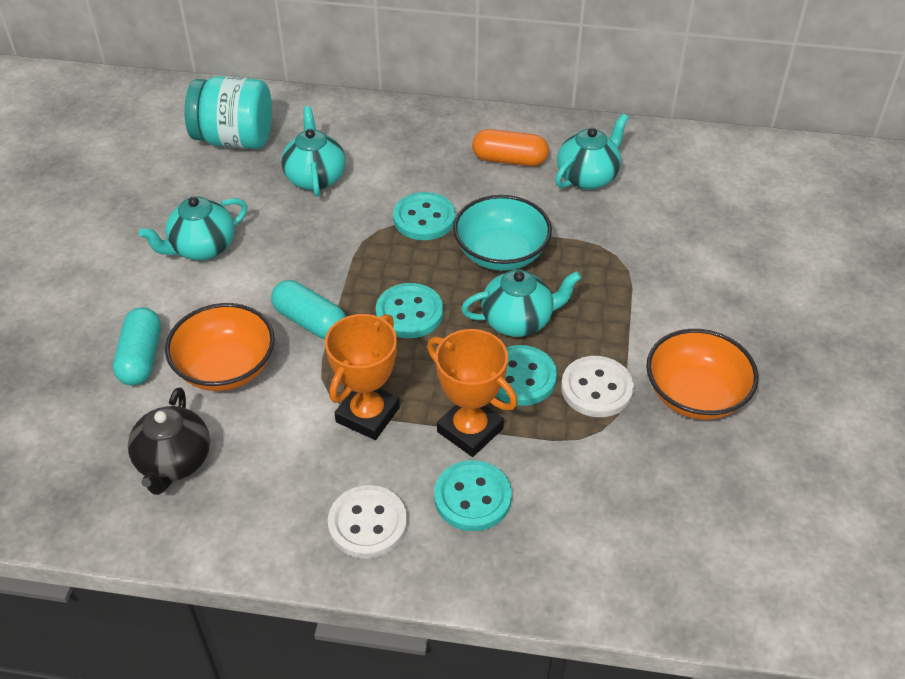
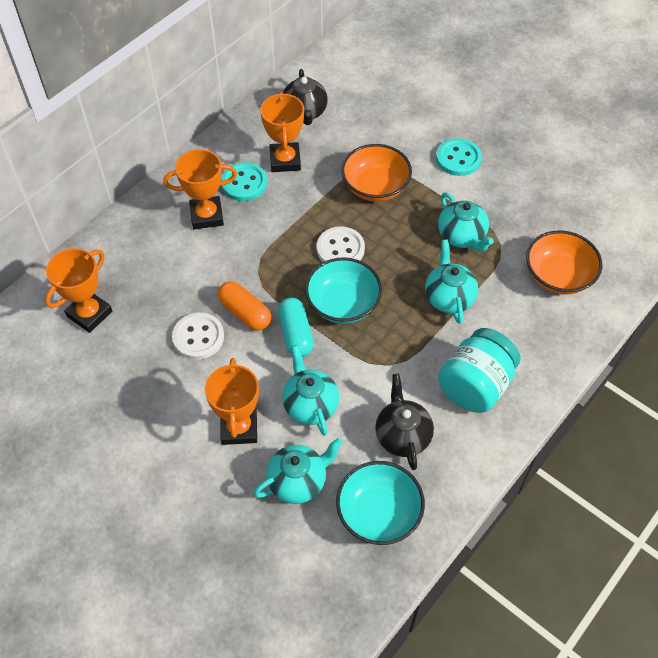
black teapot: 1 -> 2
orange trophy: 2 -> 4
turquoise bowl: 1 -> 2
turquoise button: 4 -> 2
turquoise capsule: 2 -> 1

